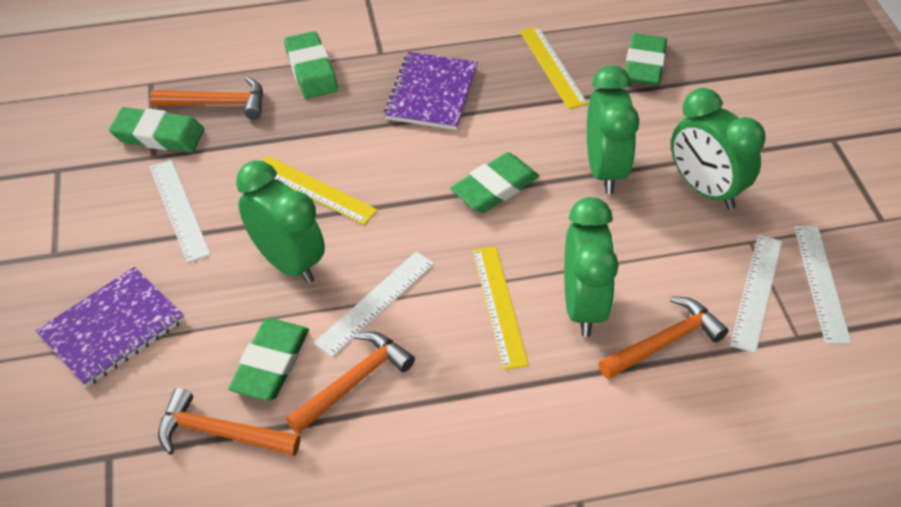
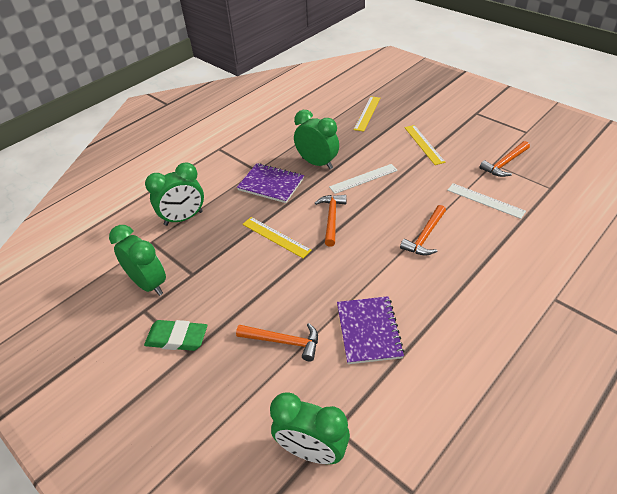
green eraser: 5 -> 1
white ruler: 4 -> 2

